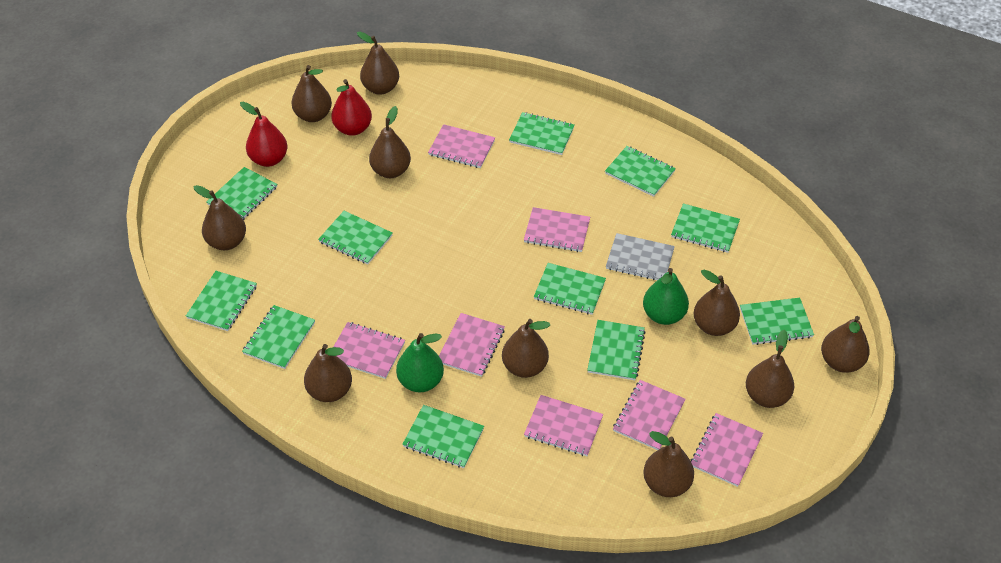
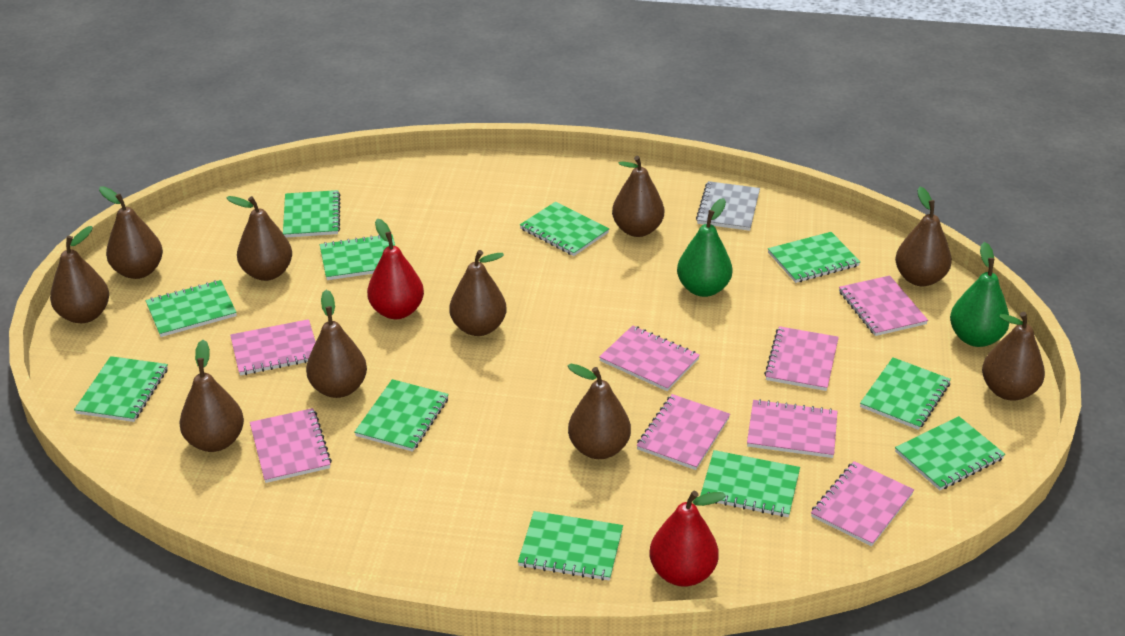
pink notebook: 7 -> 8

